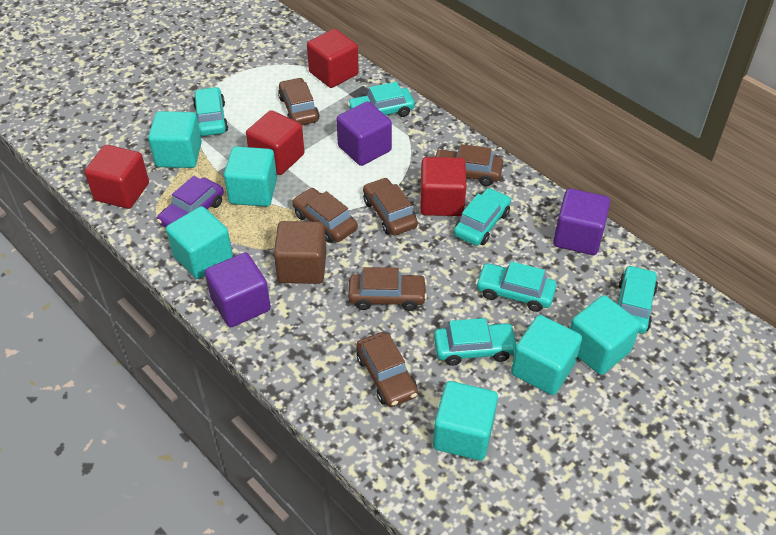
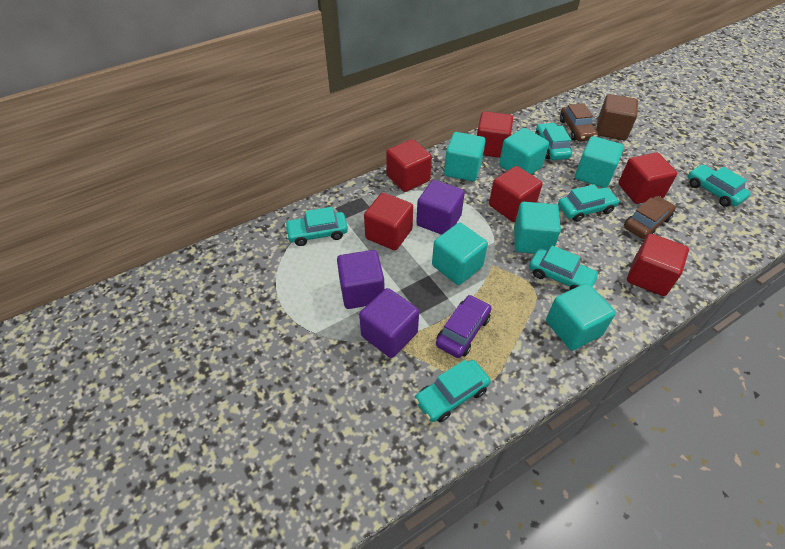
brown car: 6 -> 2
red cube: 4 -> 6

